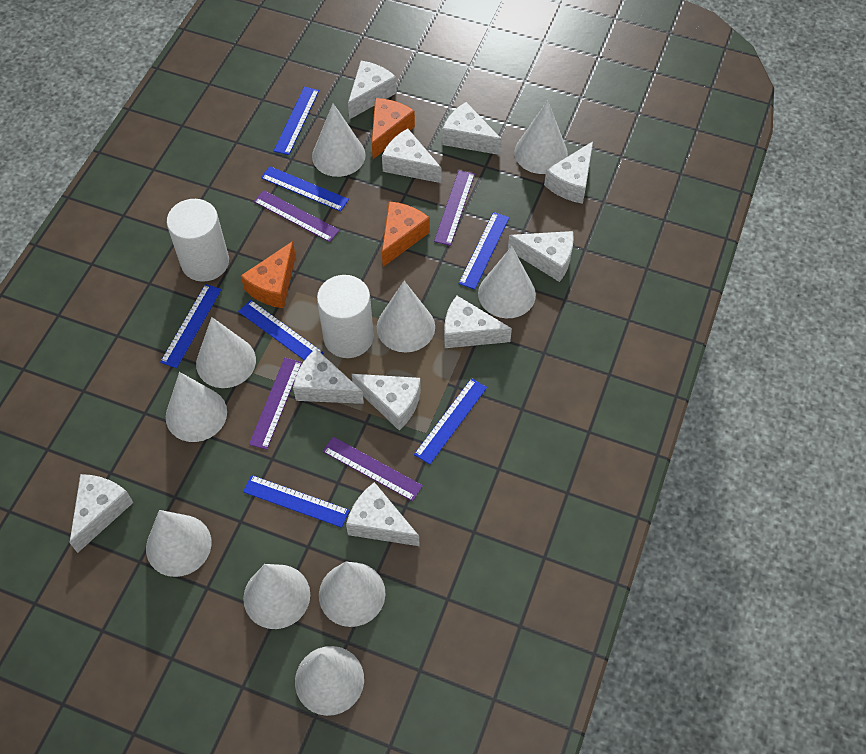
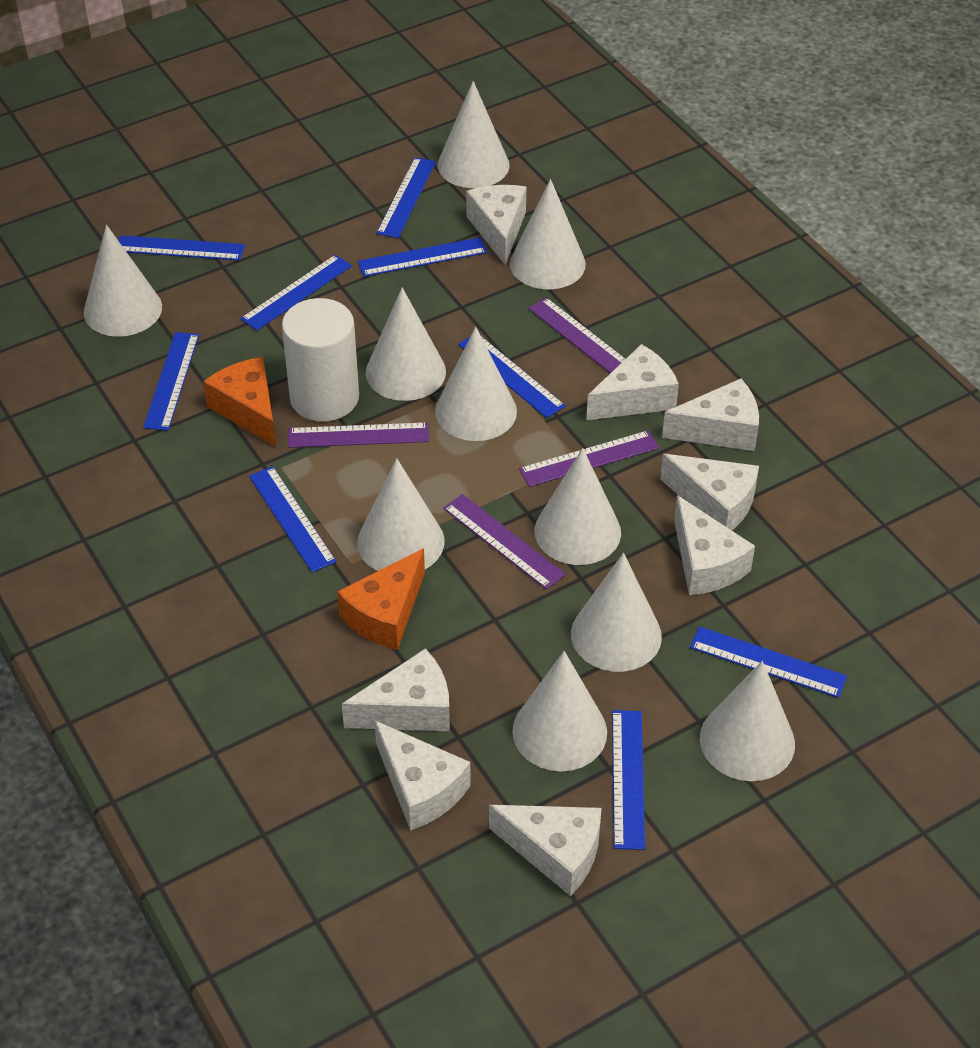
blue ruler: 7 -> 9
orange cheese: 3 -> 2
white cheese: 10 -> 8
white cylinder: 2 -> 1

